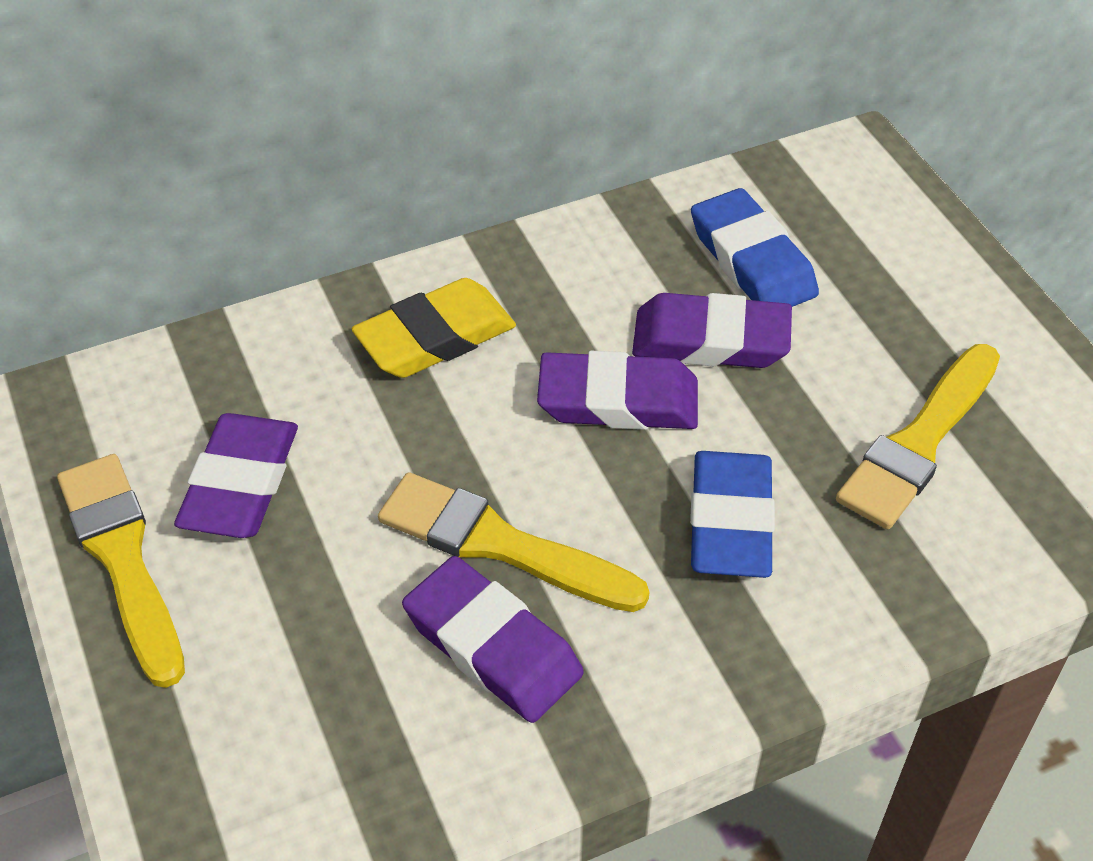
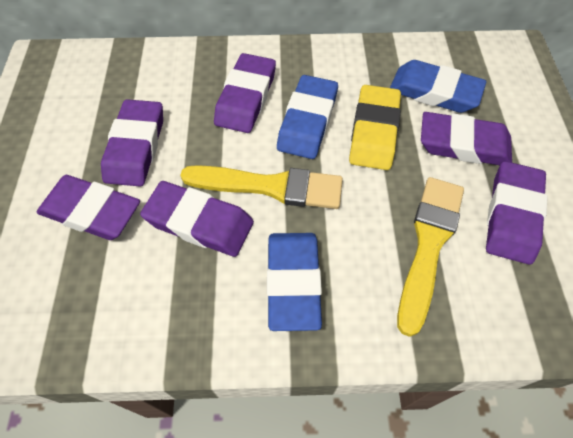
blue eraser: 2 -> 3
purple eraser: 4 -> 6
yellow brush: 3 -> 2

